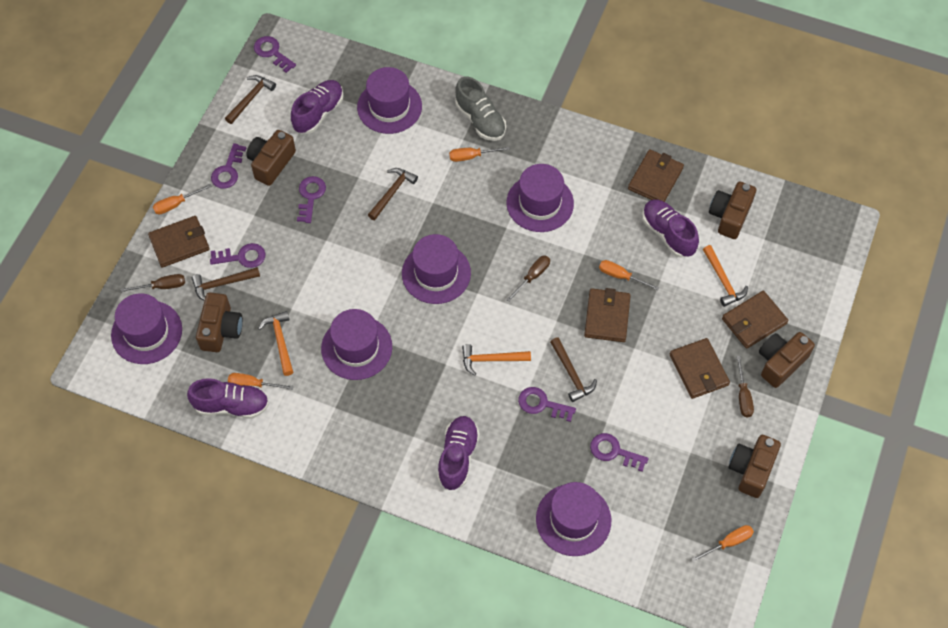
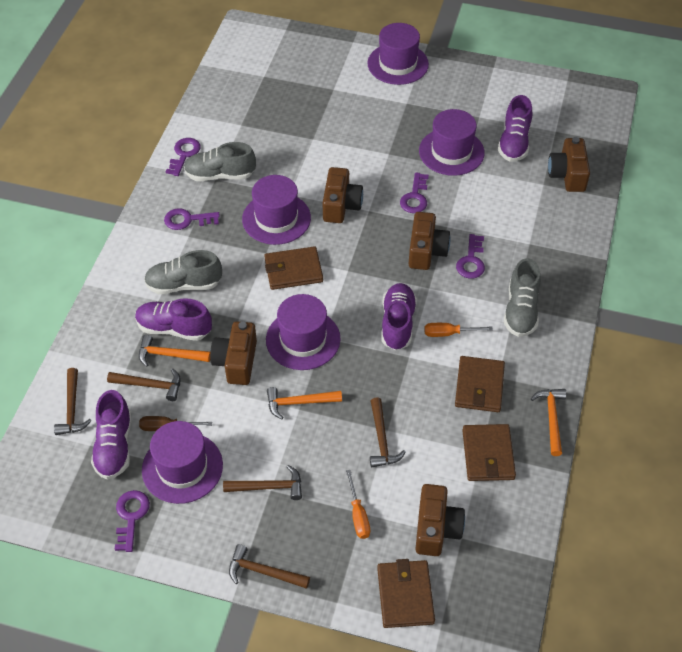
brown hammer: 4 -> 5
brown screwdriver: 3 -> 1
brown wallet: 5 -> 4
grey shoe: 1 -> 3
orange screwdriver: 5 -> 2
purple hat: 6 -> 5
purple key: 6 -> 5

